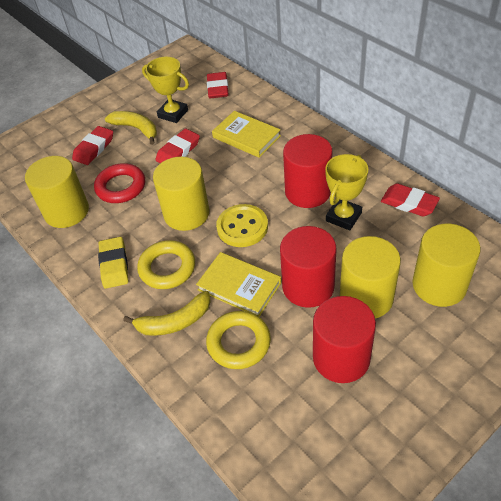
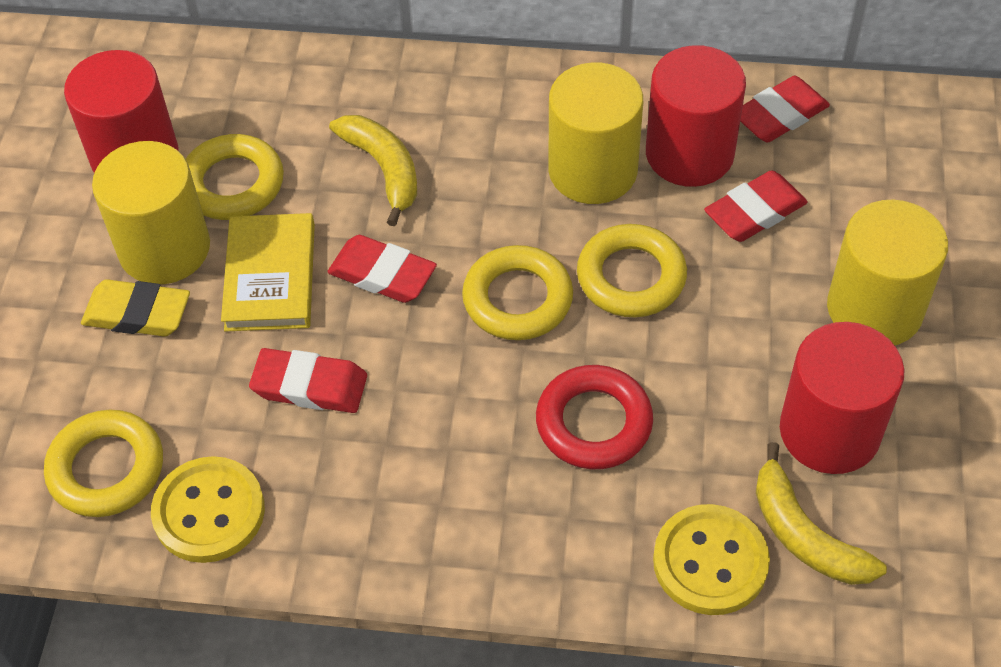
yellow book: 2 -> 1
yellow button: 1 -> 2
yellow cylinder: 4 -> 3
yellow ring: 2 -> 4
yellow trophy: 2 -> 0

